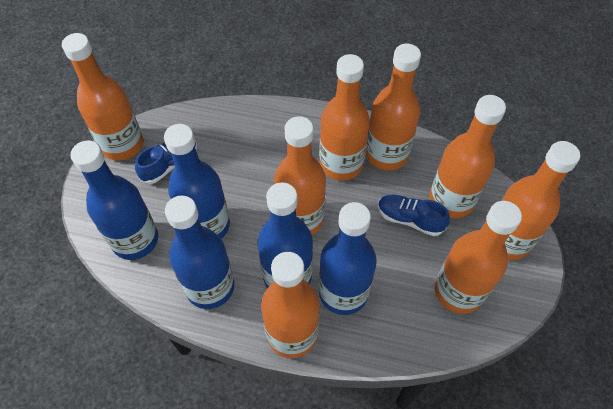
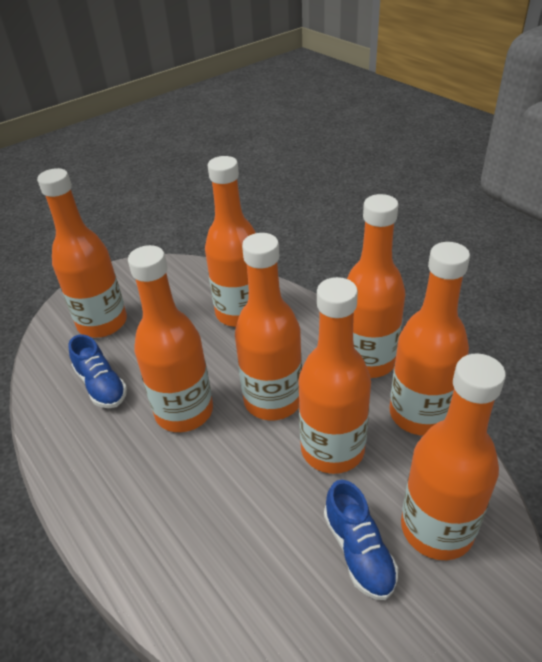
blue bottle: 5 -> 0

